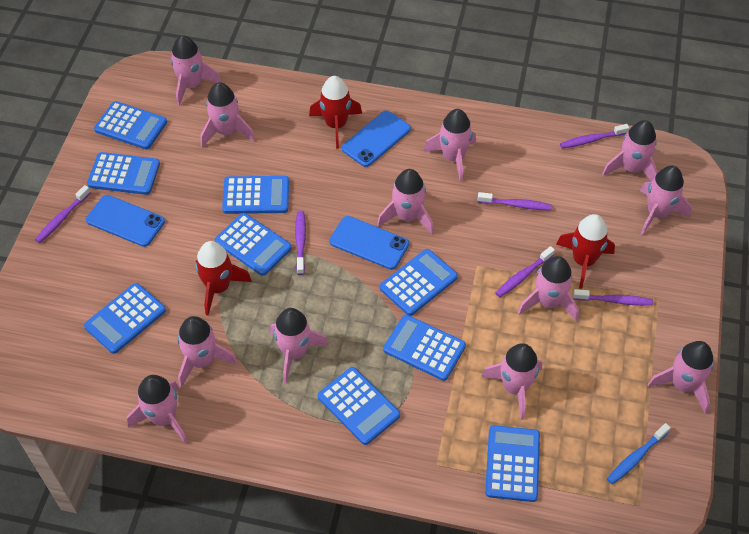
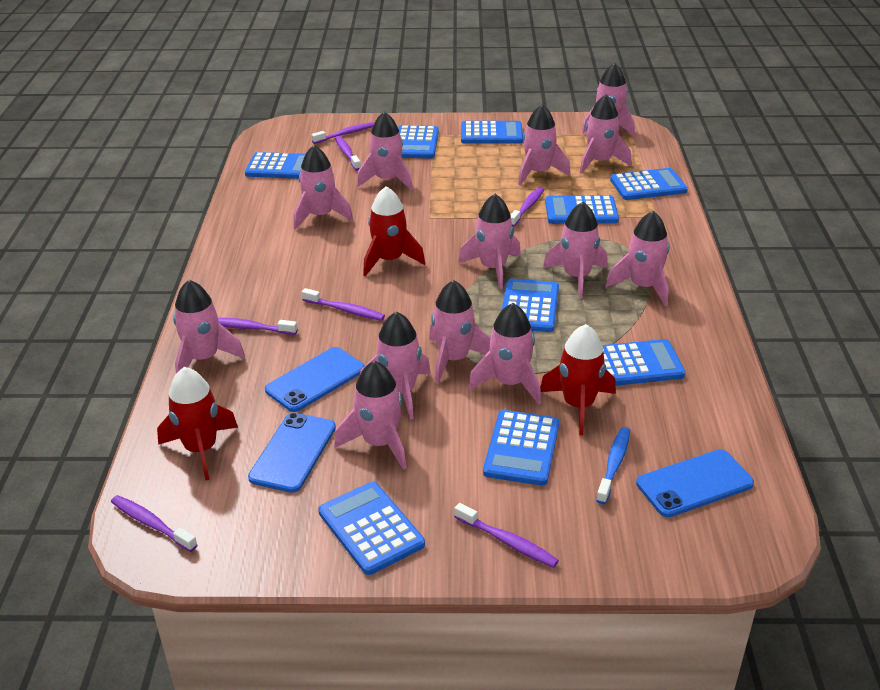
pink rocket: 12 -> 13
purple toothbrush: 6 -> 7

